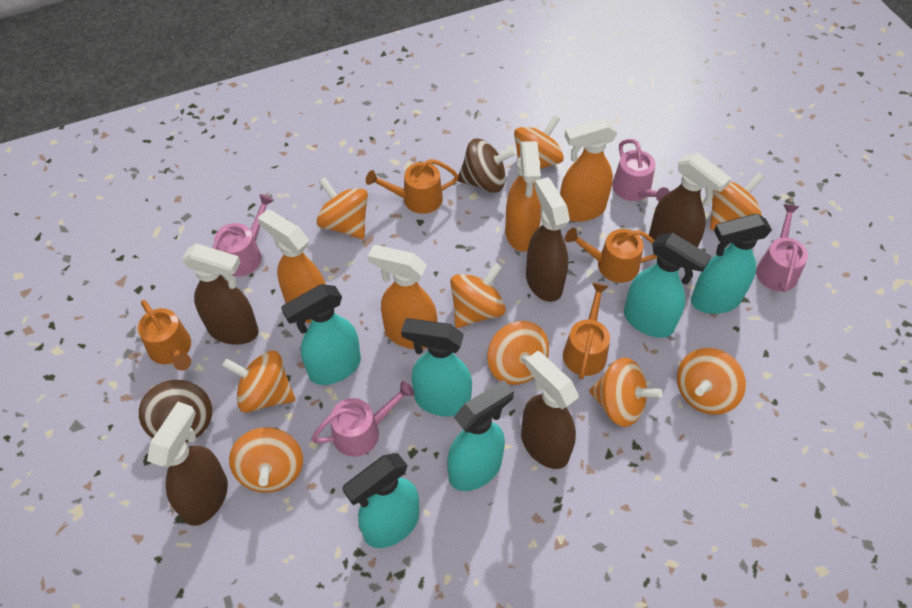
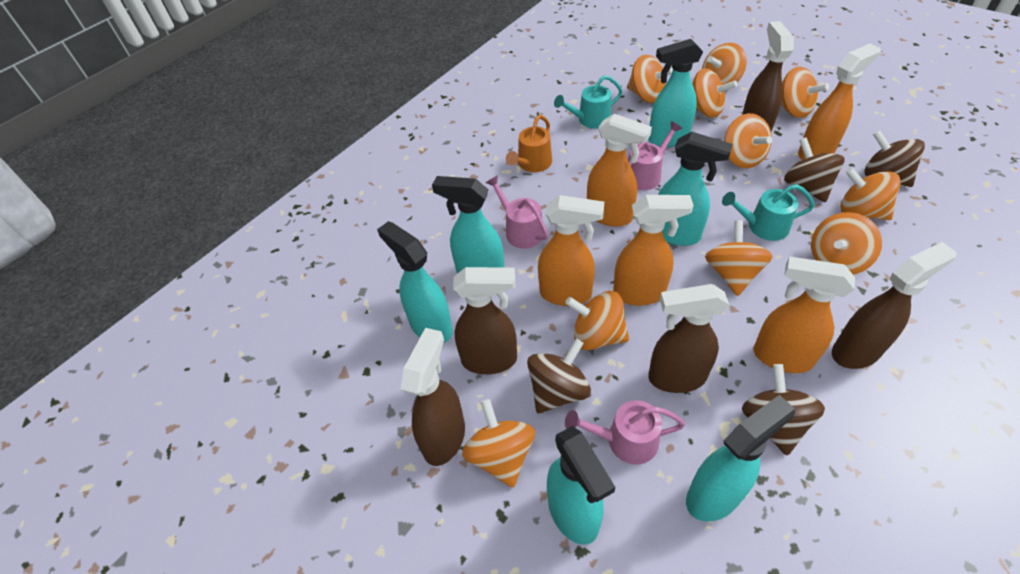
brown spinning top: 2 -> 4
orange spinning top: 9 -> 10
orange spray bottle: 4 -> 5
orange watering can: 4 -> 1
pink watering can: 4 -> 3
turquoise watering can: 0 -> 2

